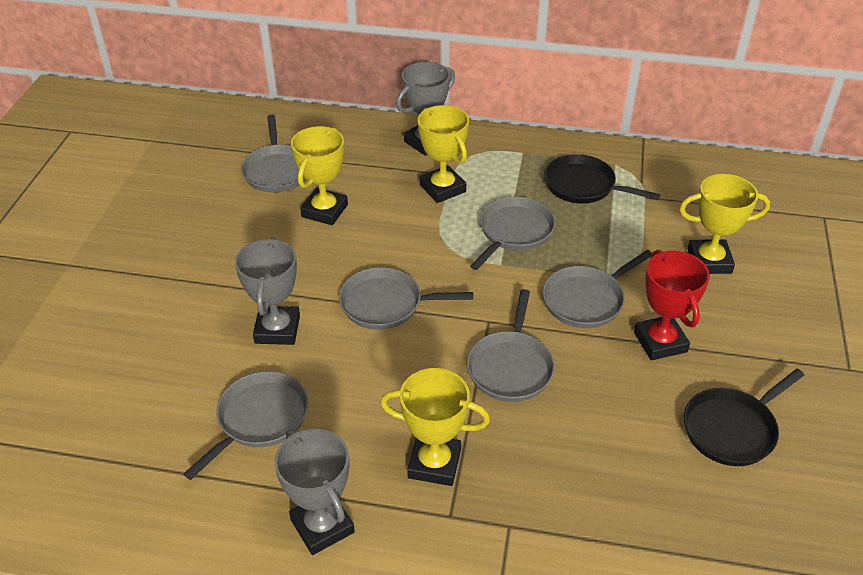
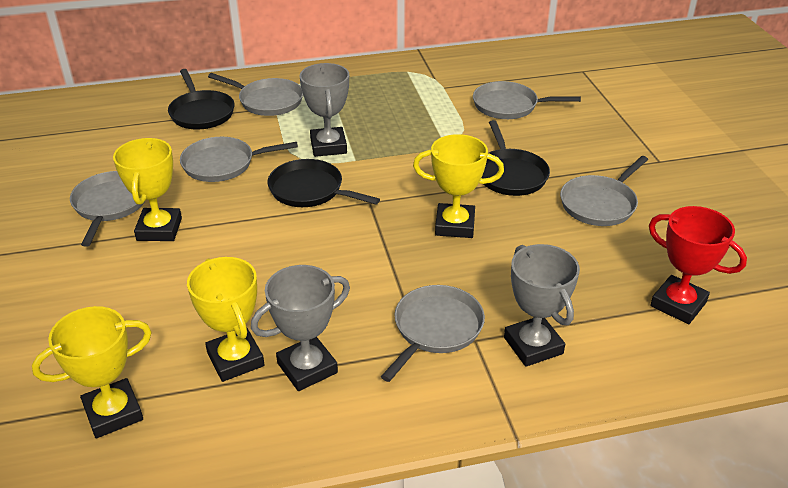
black pan: 2 -> 3

